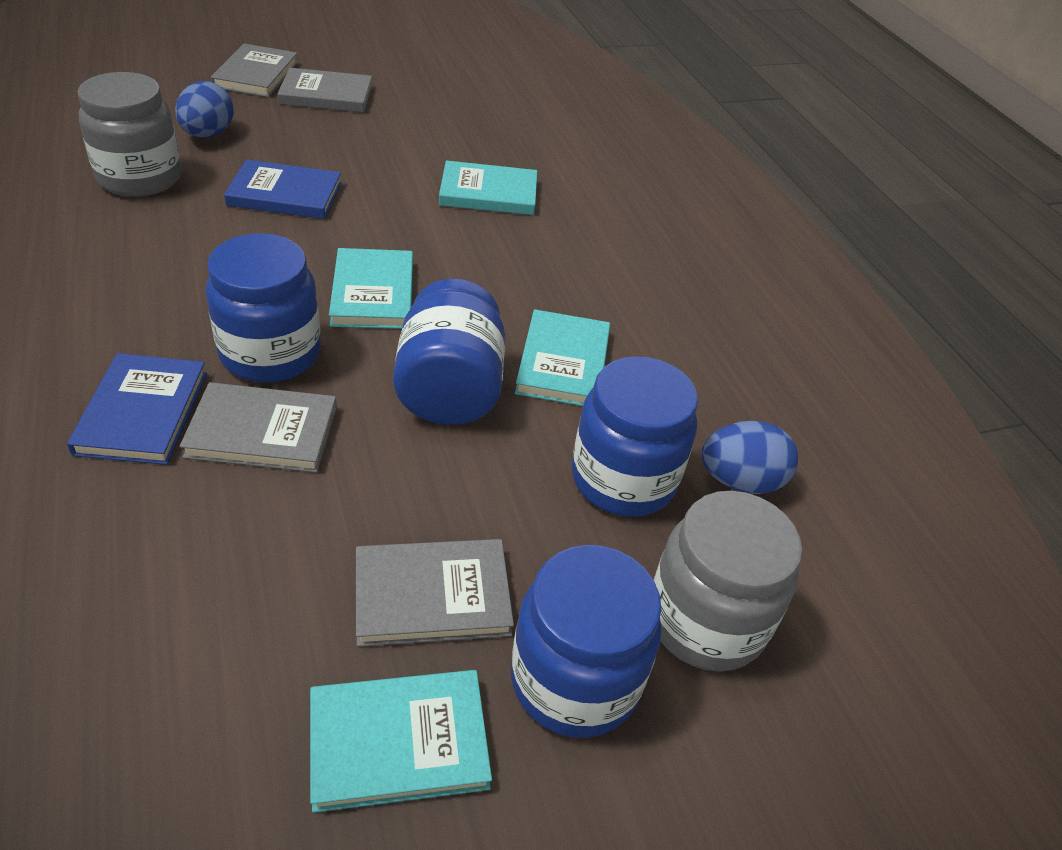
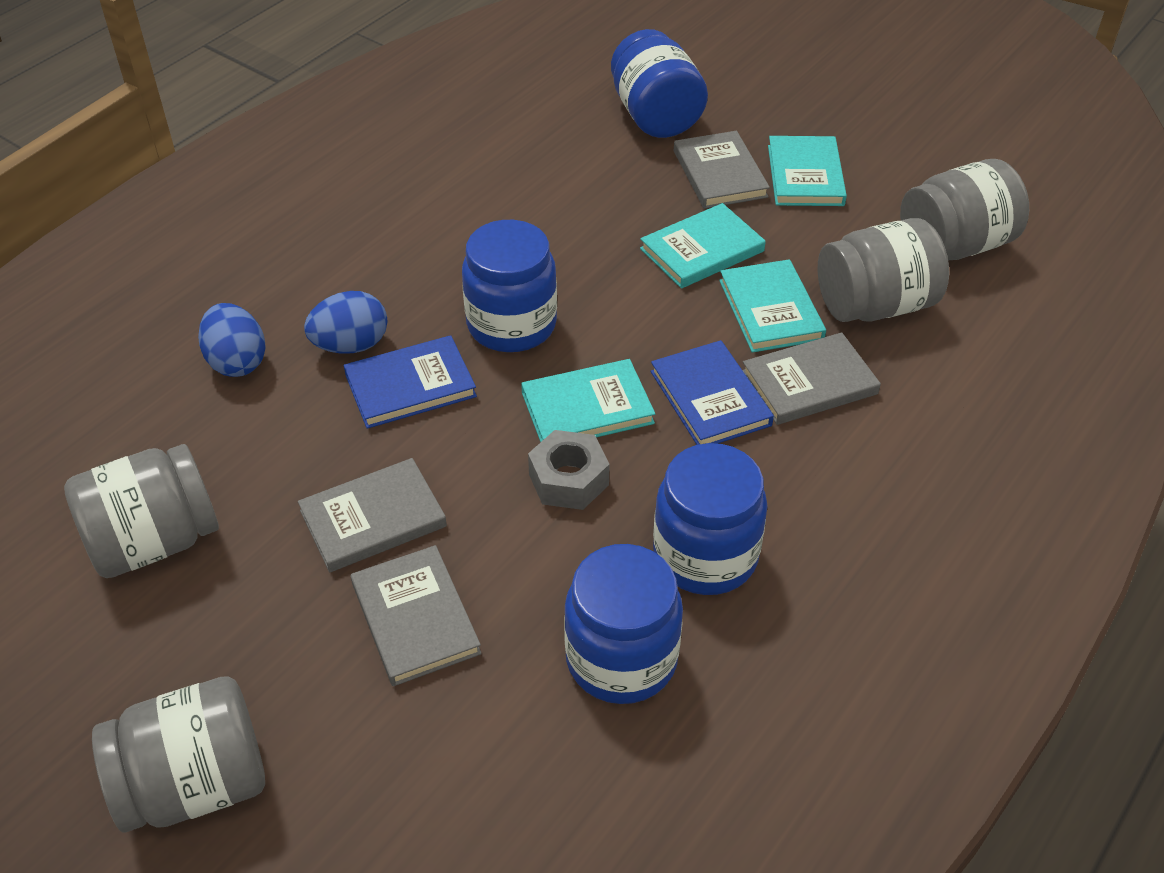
grey jar: 2 -> 4
grey nut: 0 -> 1

